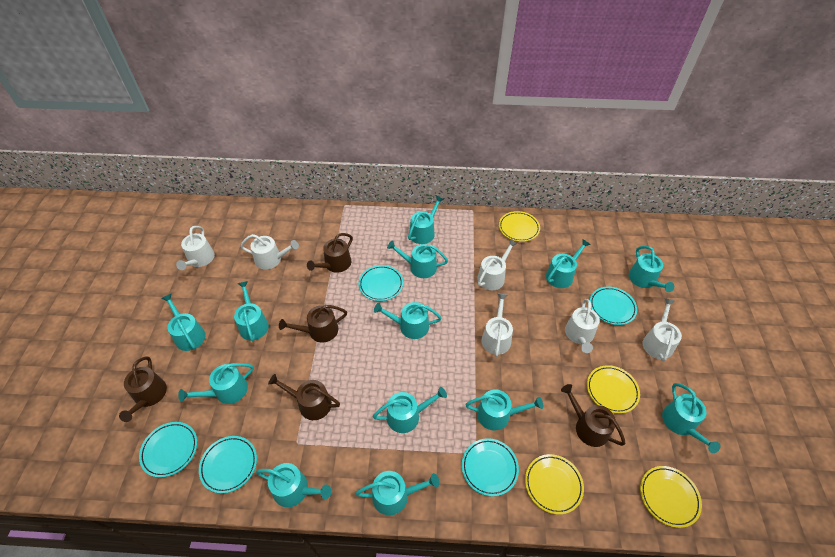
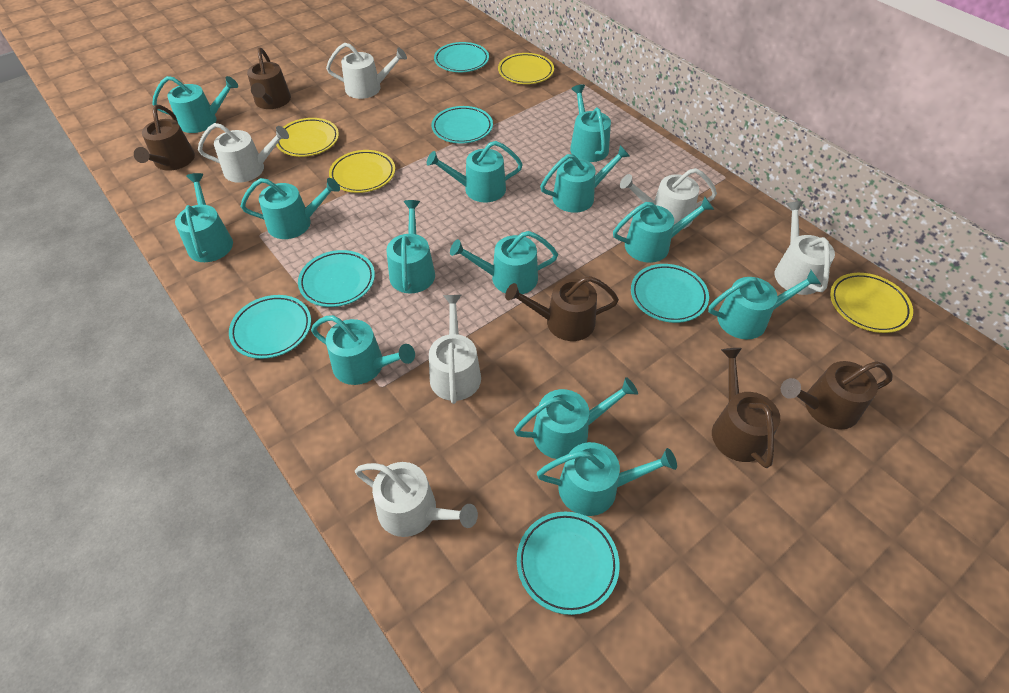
turquoise plate: 5 -> 6

